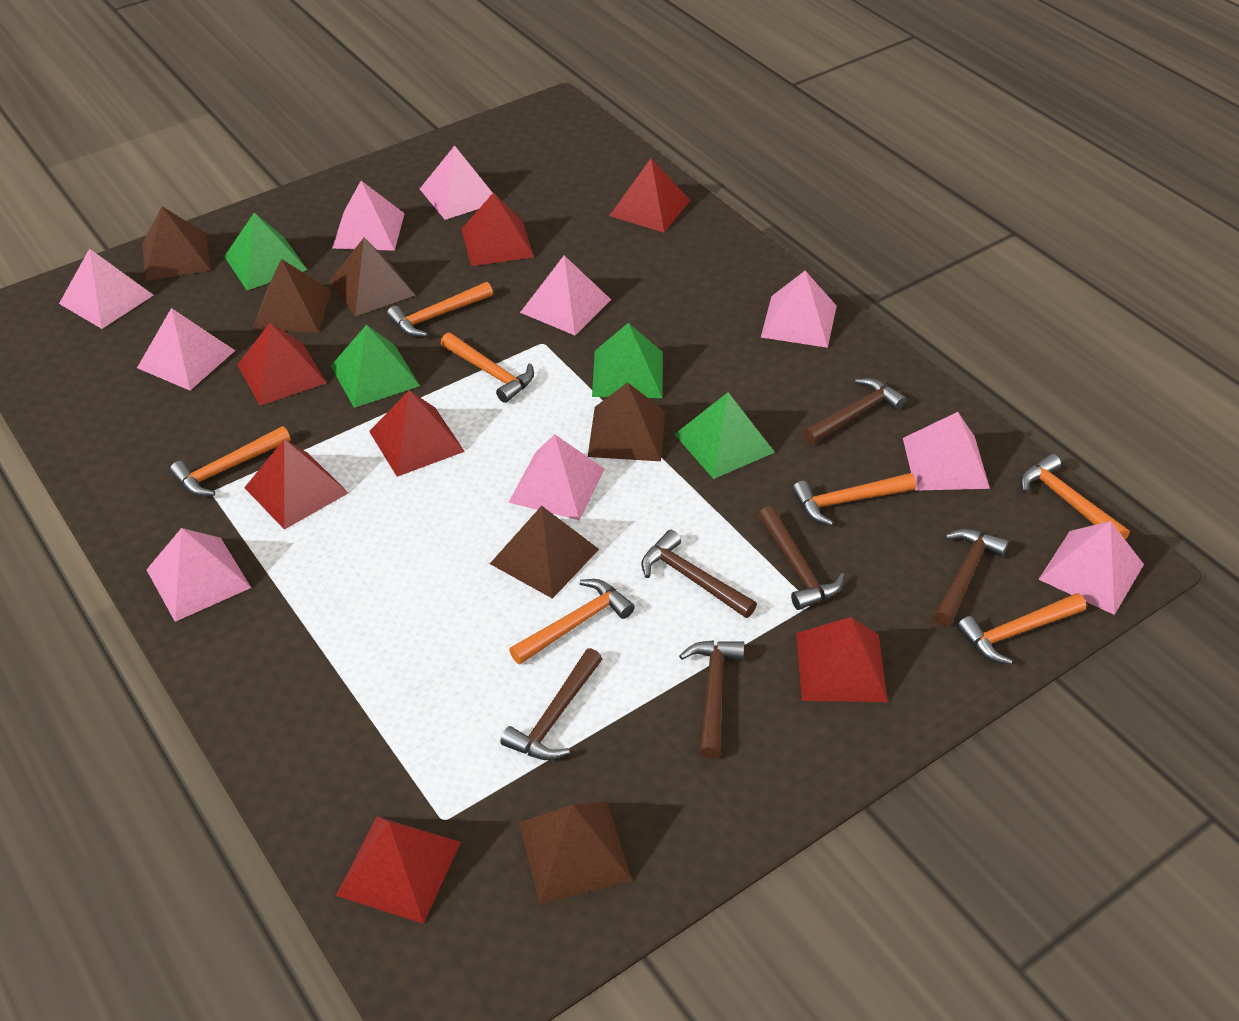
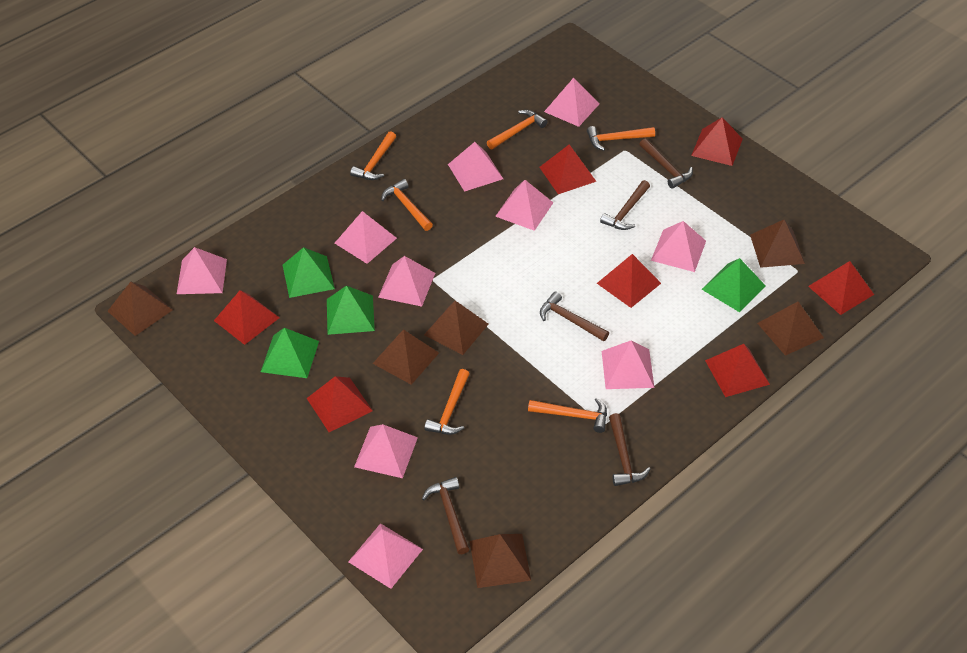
brown hammer: 6 -> 5
orange hammer: 7 -> 6

